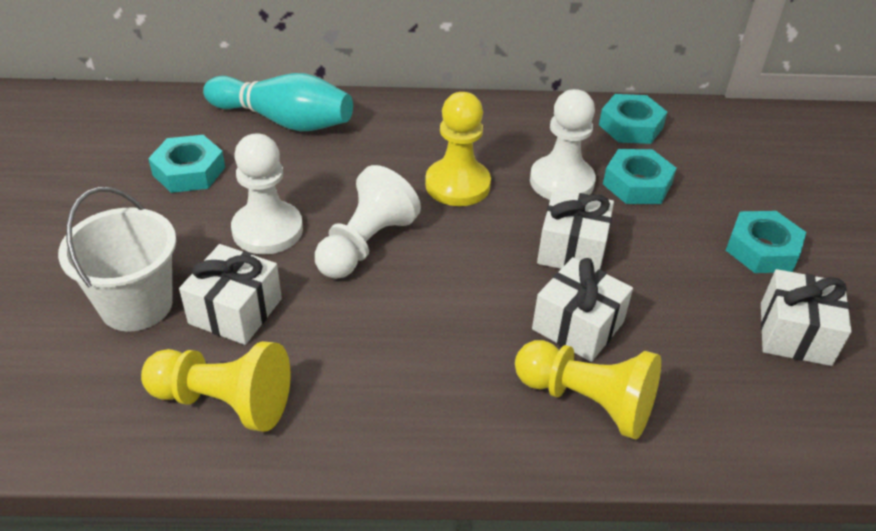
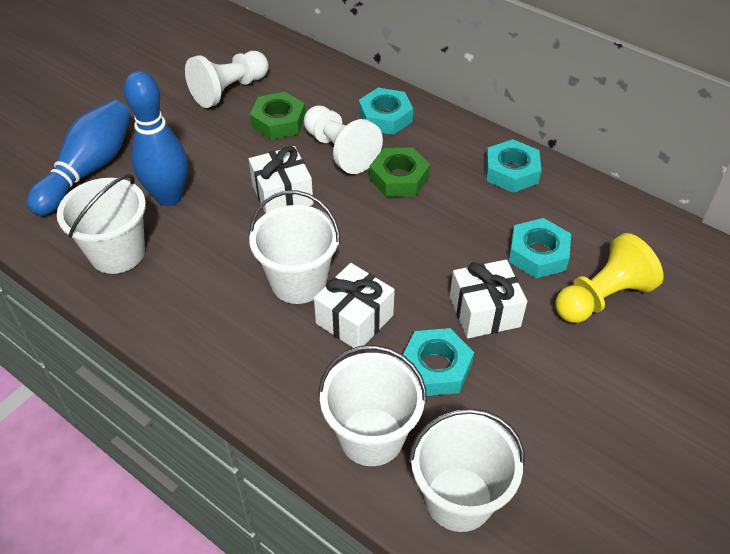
blue bowling pin: 0 -> 2
green nut: 0 -> 2
turquoise bowling pin: 1 -> 0
white bucket: 1 -> 4
white gift: 4 -> 3
white pawn: 3 -> 2
yellow pawn: 3 -> 1

